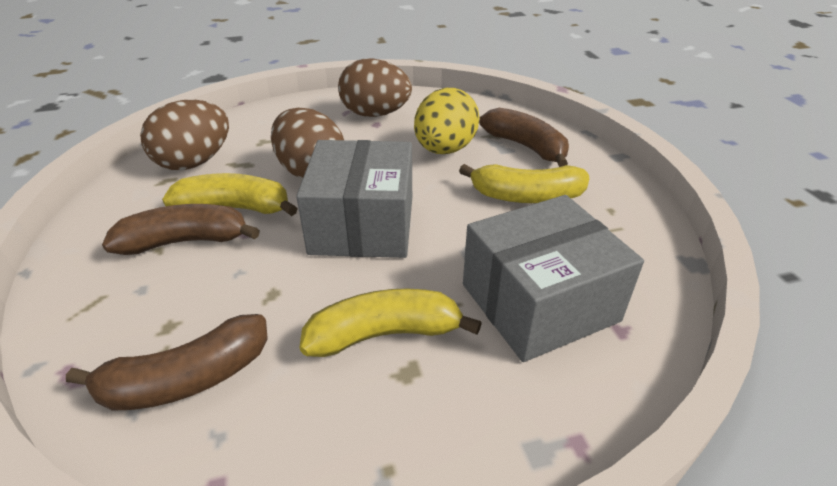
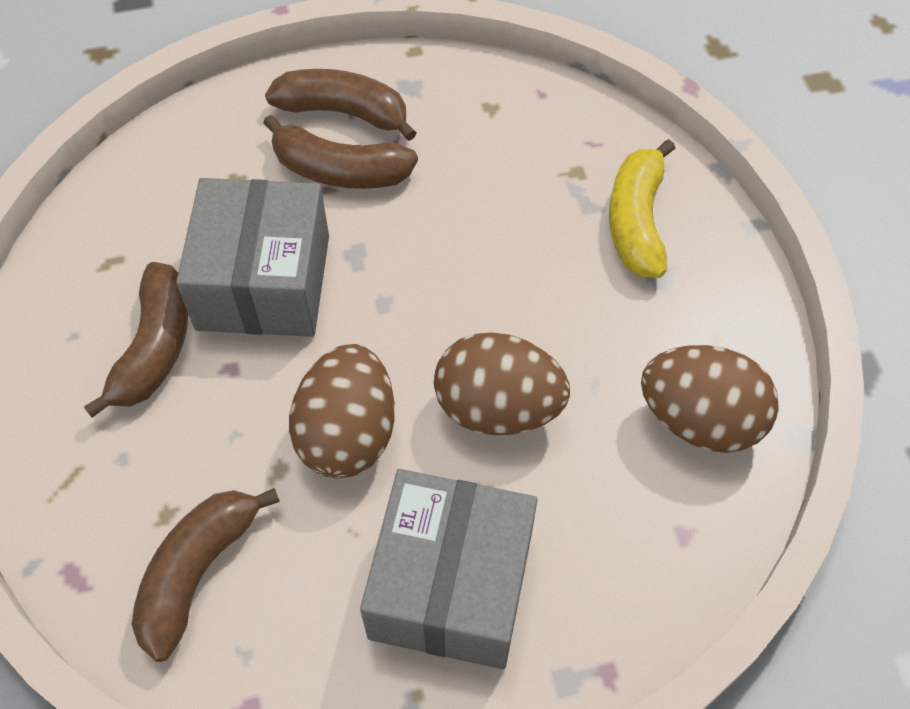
brown banana: 3 -> 4
yellow banana: 3 -> 1
yellow egg: 1 -> 0

